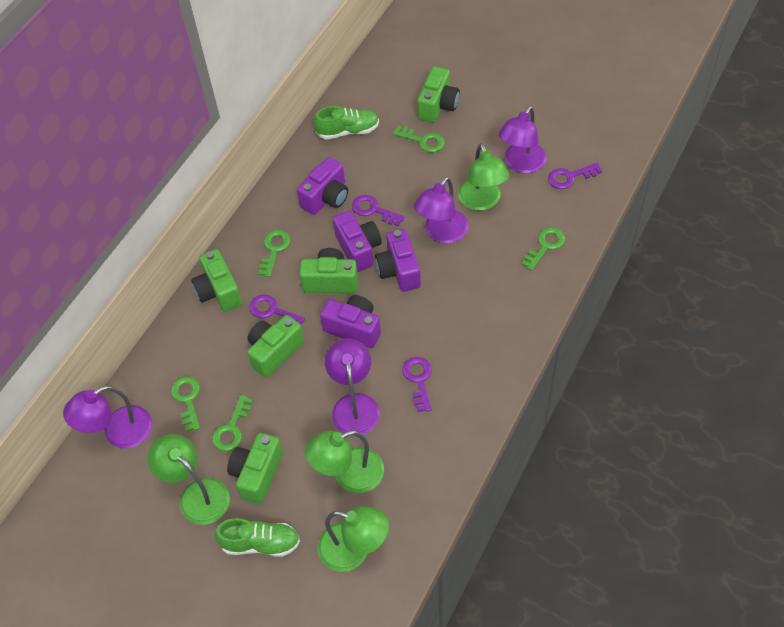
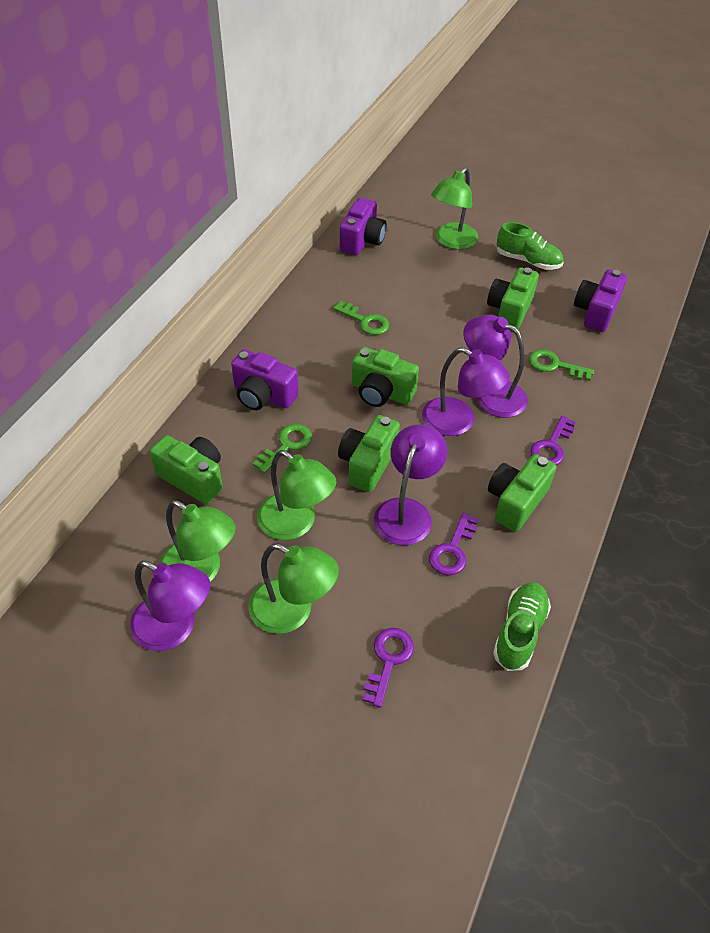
green key: 5 -> 3
purple camera: 4 -> 3
purple key: 4 -> 3

